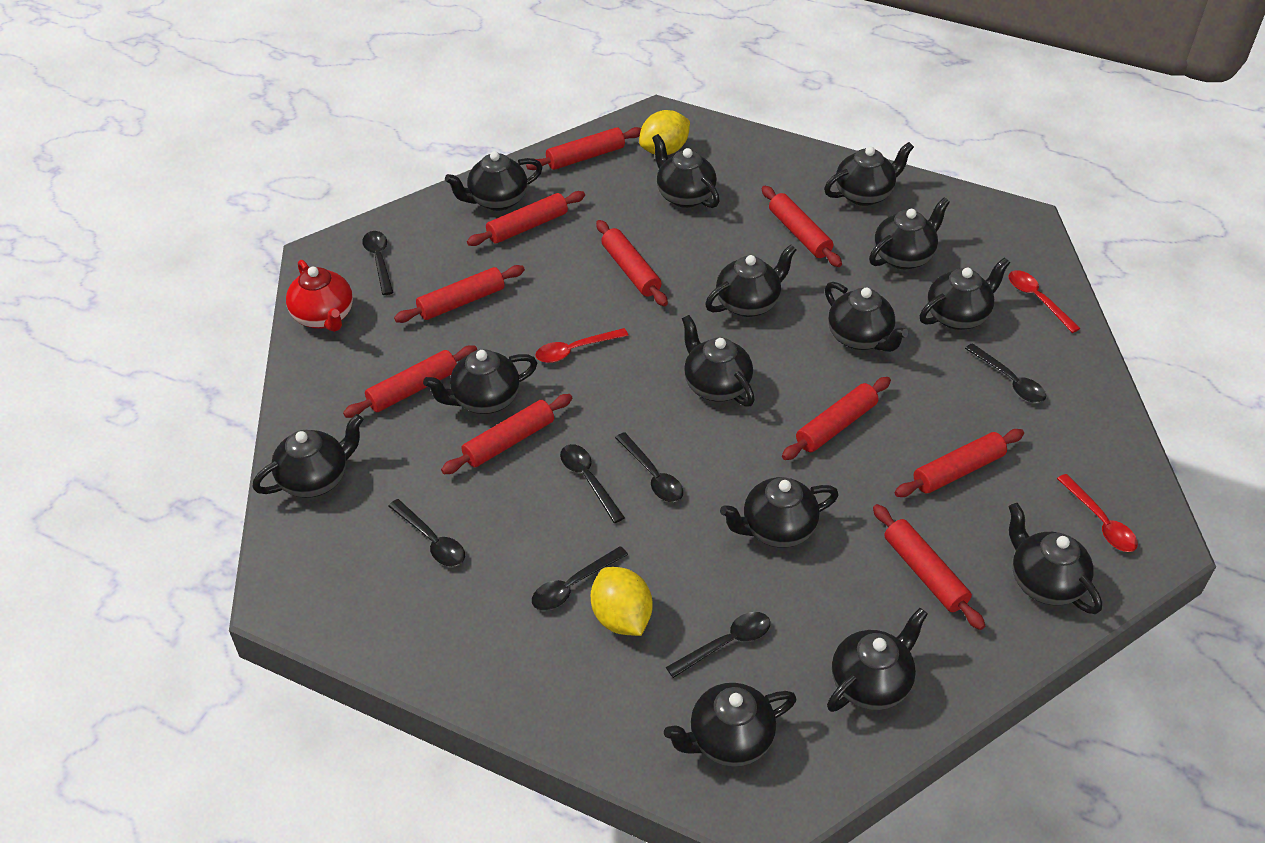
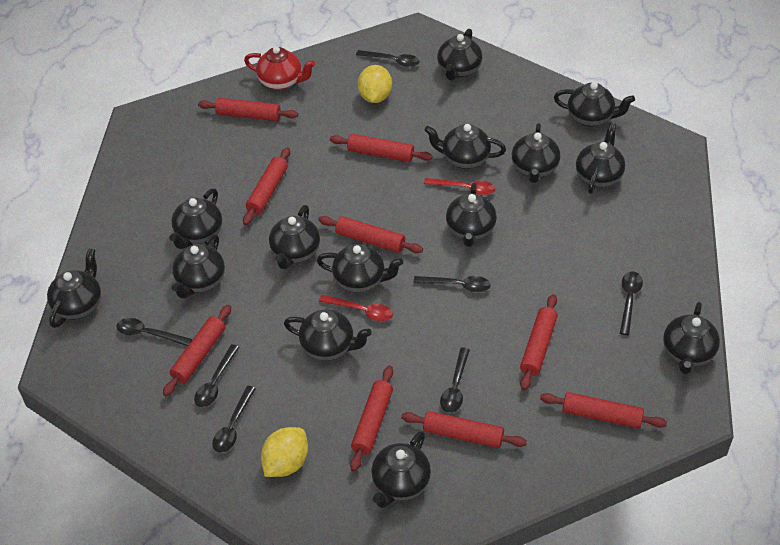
red rolling pin: 10 -> 9
red spoon: 3 -> 2

